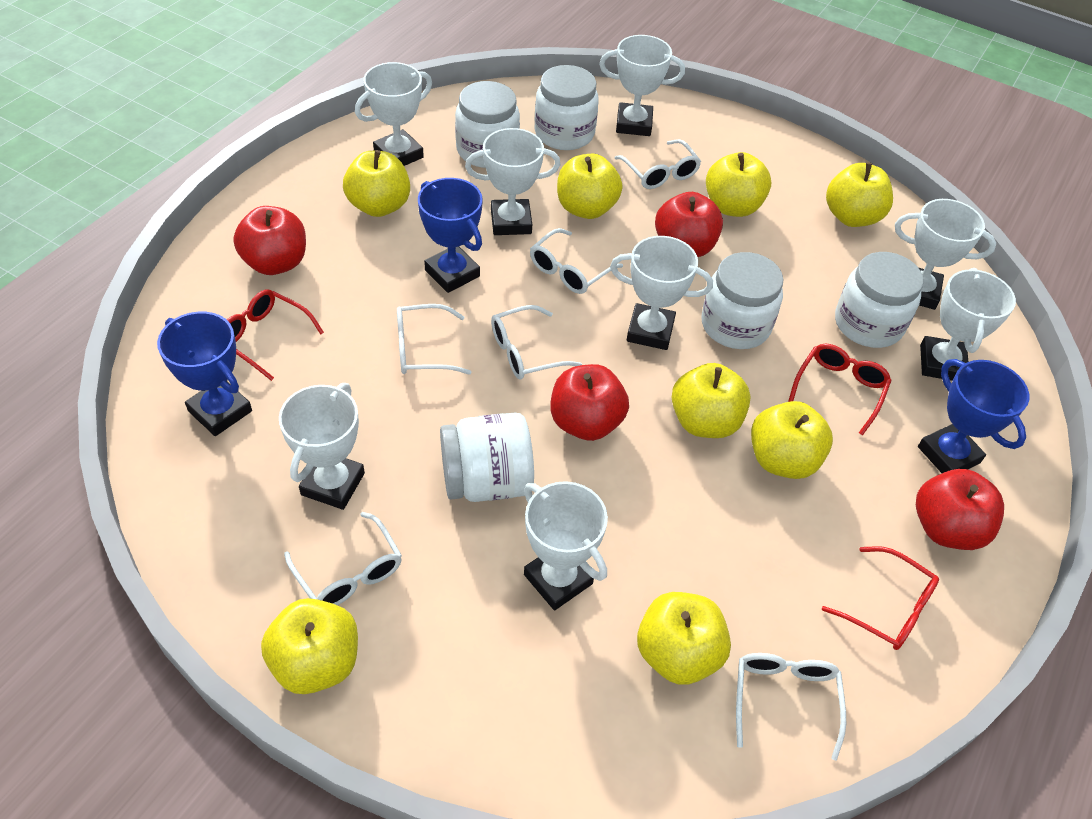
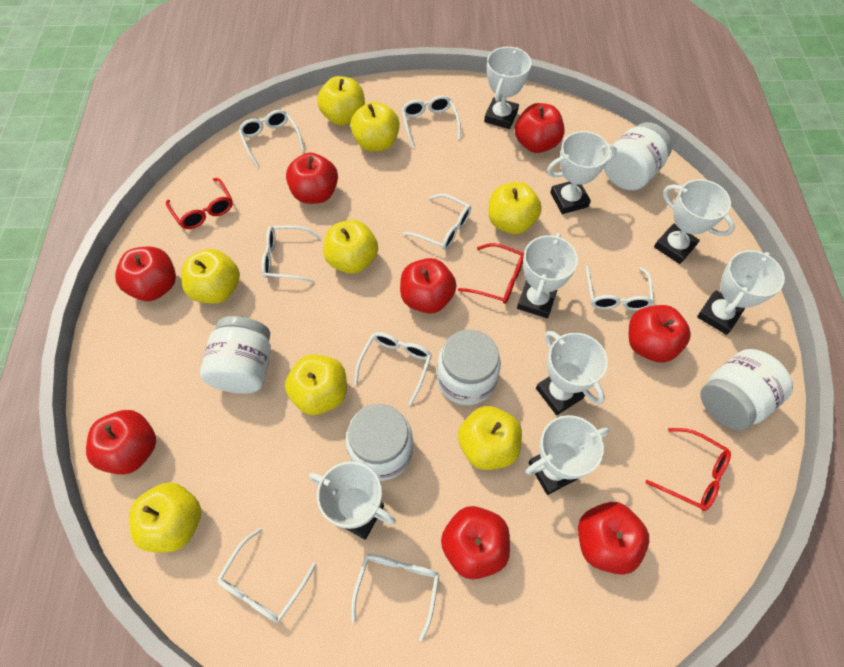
blue trophy: 3 -> 0
red apple: 4 -> 8
white glasses: 6 -> 8

